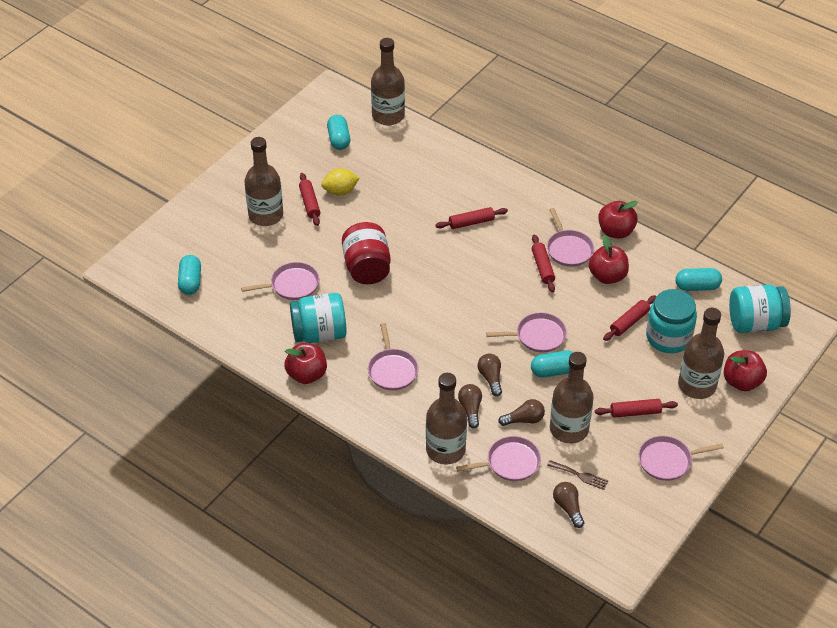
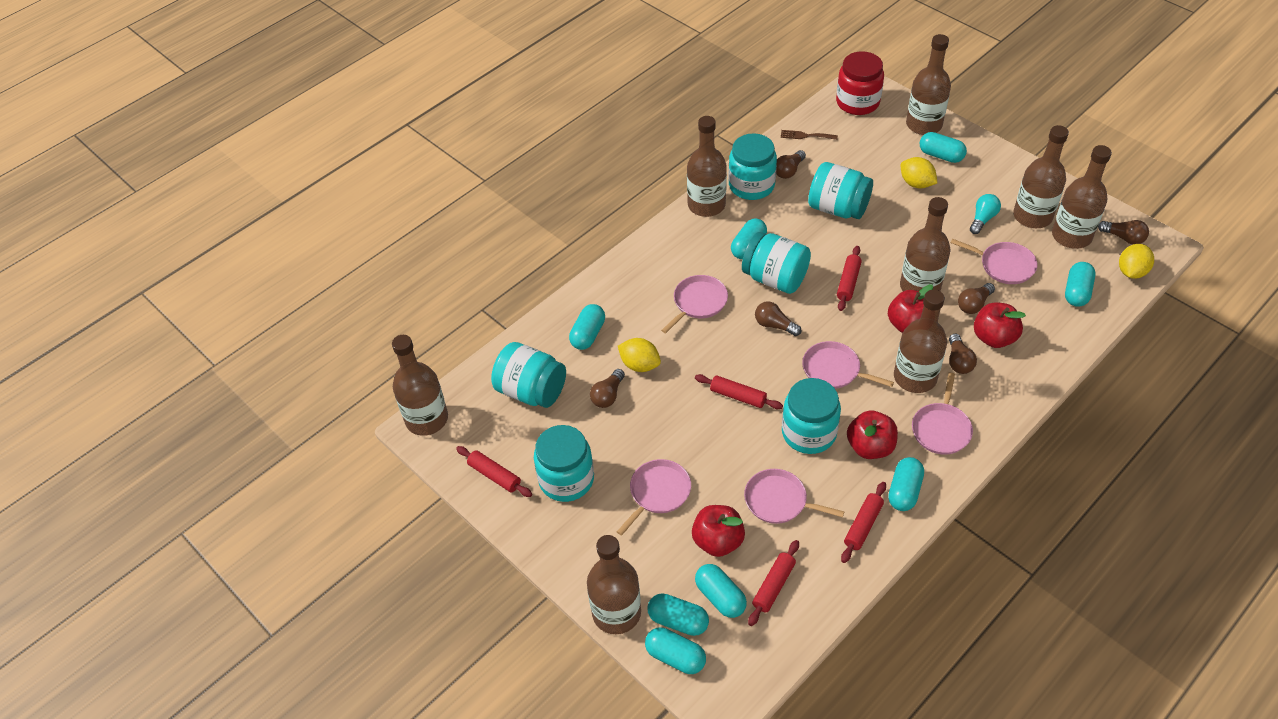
brown bottle: 5 -> 8
brown light bulb: 4 -> 6
turquoise capsule: 4 -> 8
turquoise jar: 3 -> 6
turquoise light bulb: 0 -> 1
yellow lemon: 1 -> 3

